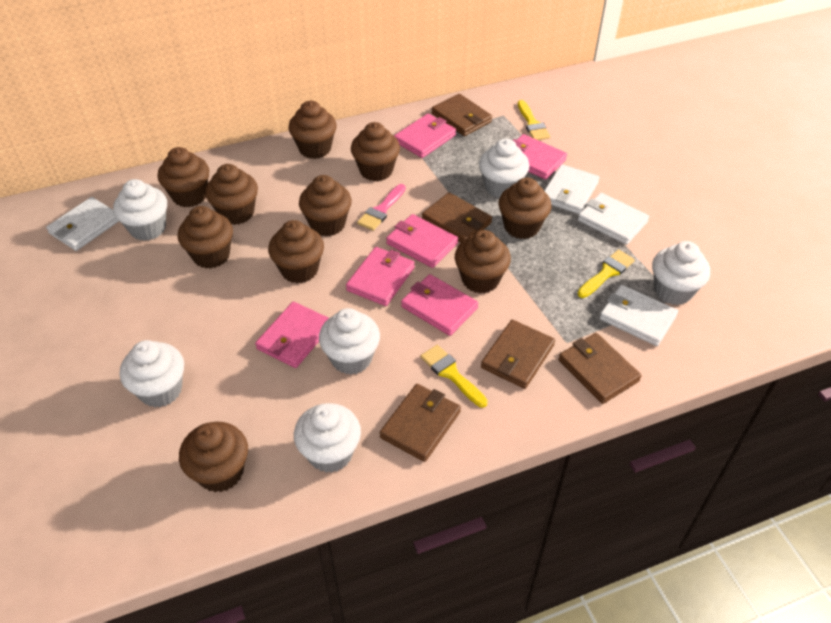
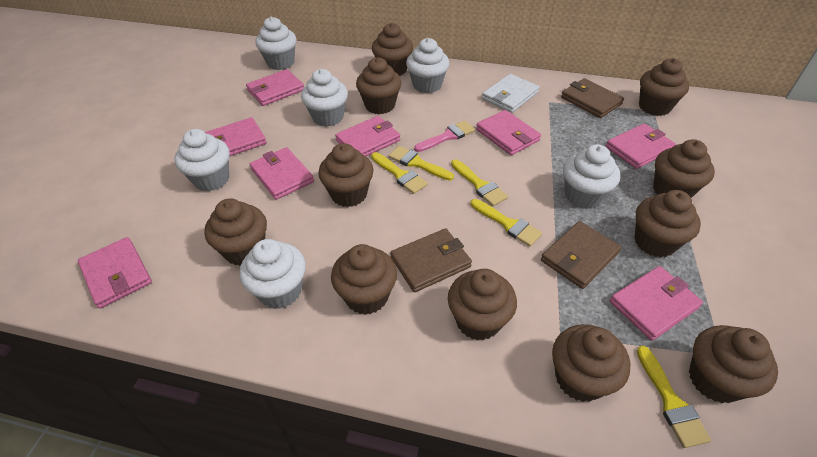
brown cupcake: 10 -> 11
brown wallet: 5 -> 3
pink wallet: 6 -> 8
white wallet: 4 -> 1
yellow brush: 3 -> 5

